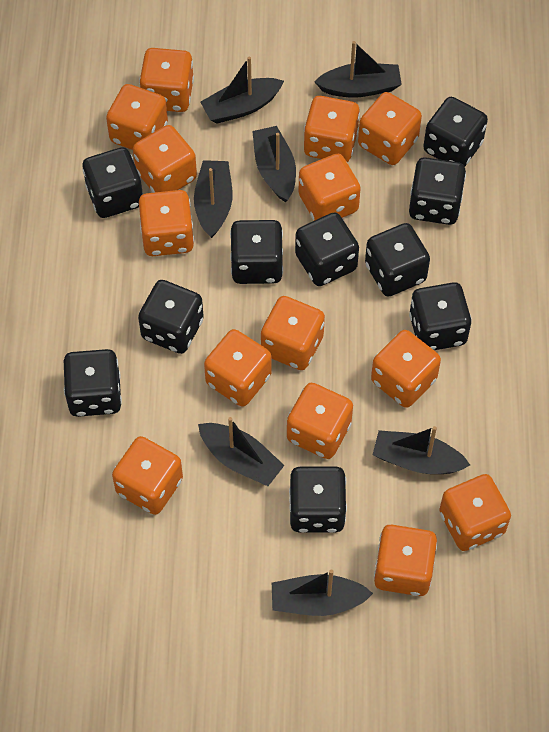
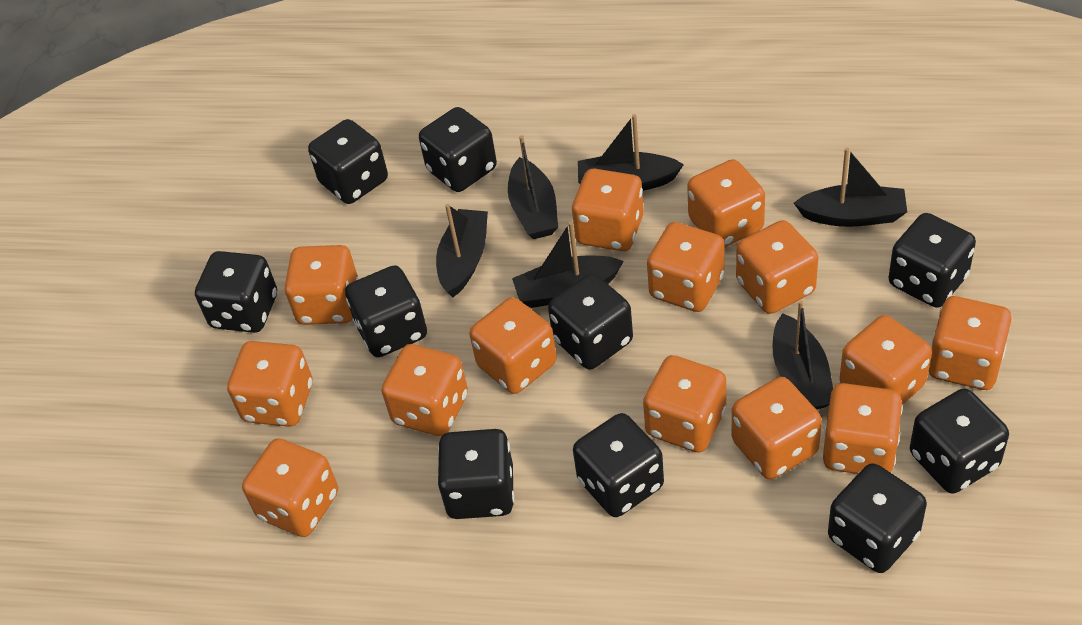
black boat: 7 -> 6

